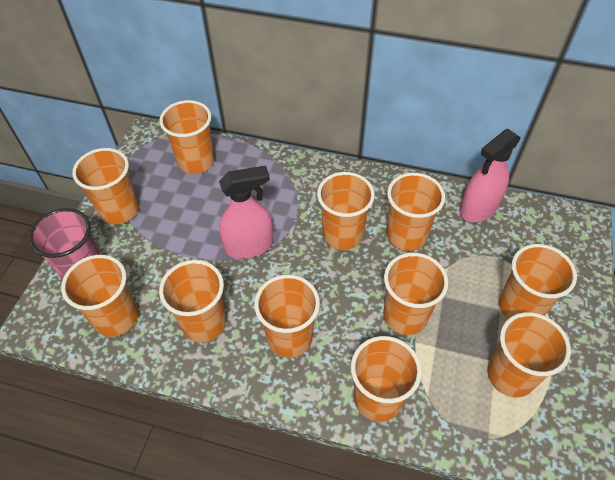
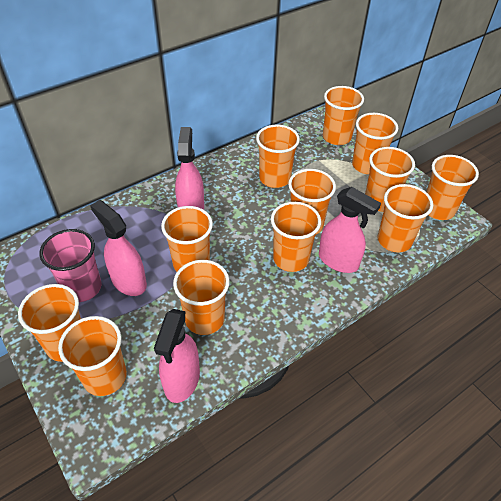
orange cup: 11 -> 12
pink spray bottle: 2 -> 4

